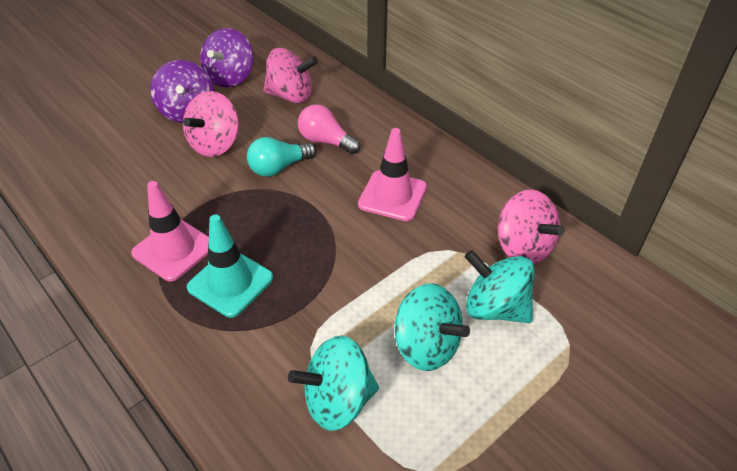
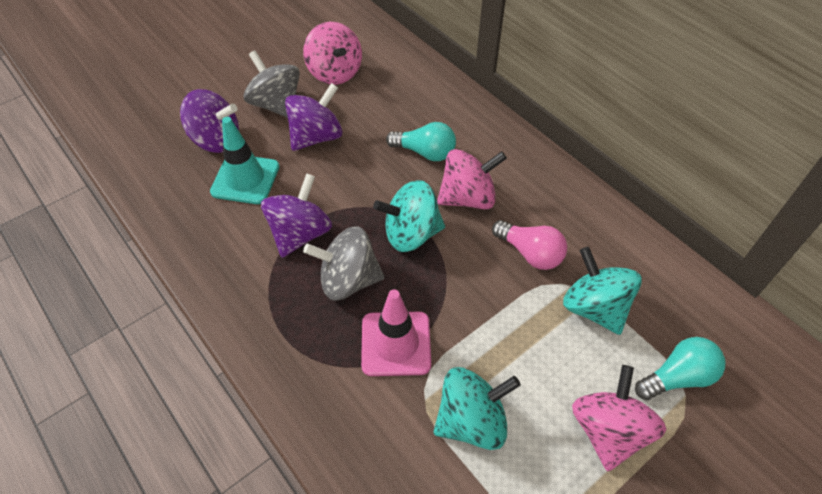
grey spinning top: 0 -> 2
pink traffic cone: 2 -> 1
purple spinning top: 2 -> 3
turquoise light bulb: 1 -> 2

